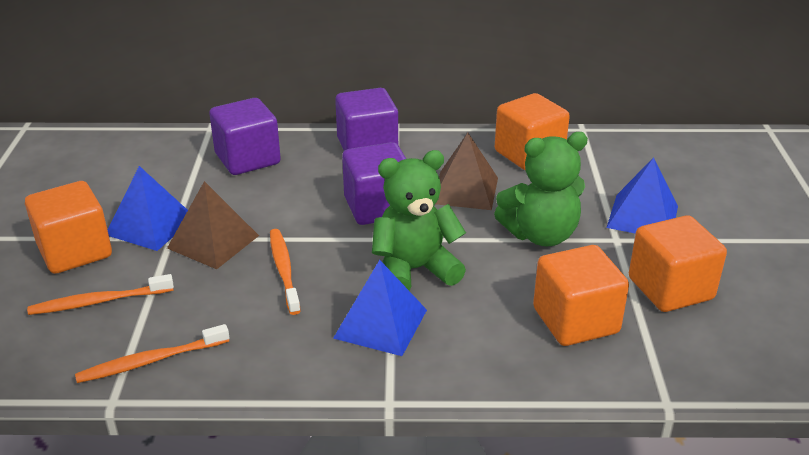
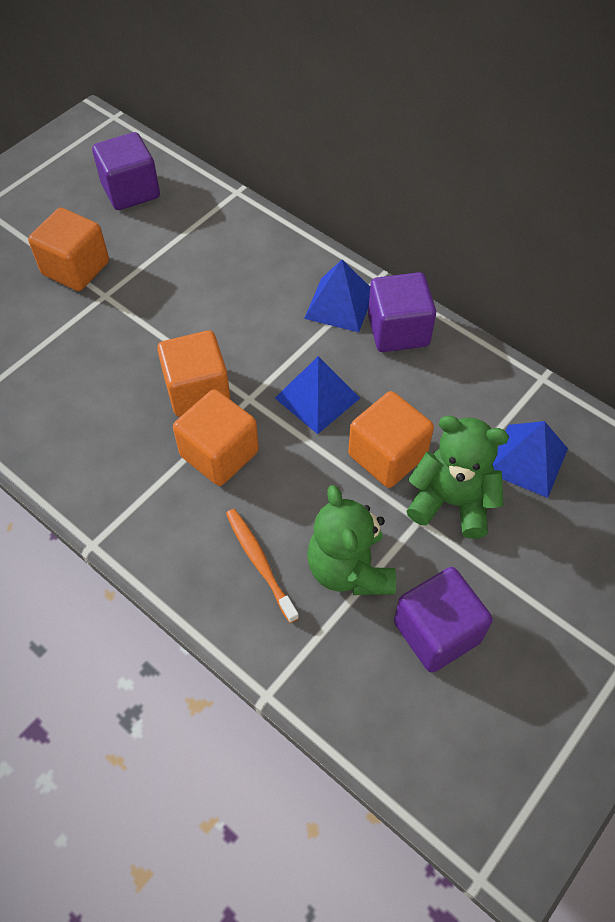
brown pyramid: 2 -> 0
orange toothbrush: 3 -> 1

